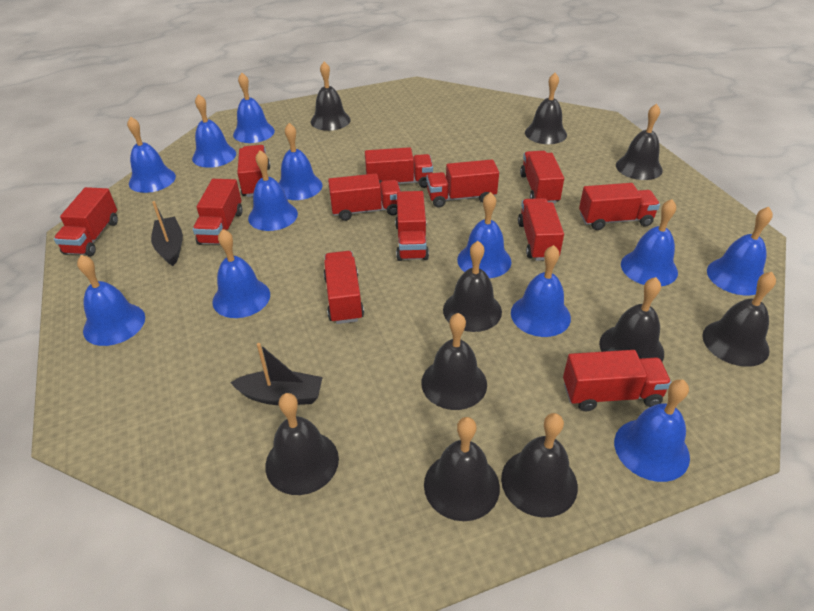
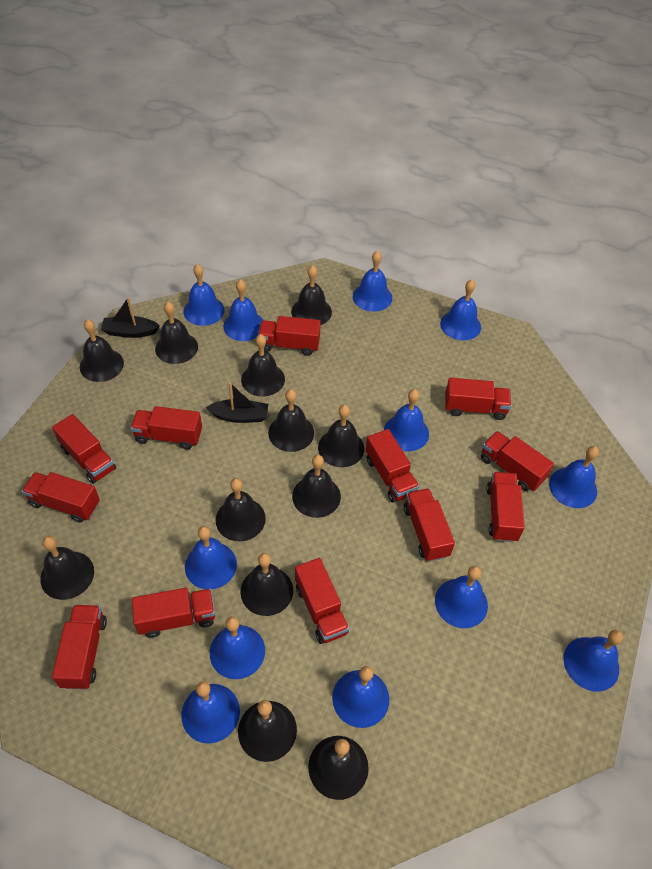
black bell: 10 -> 12

